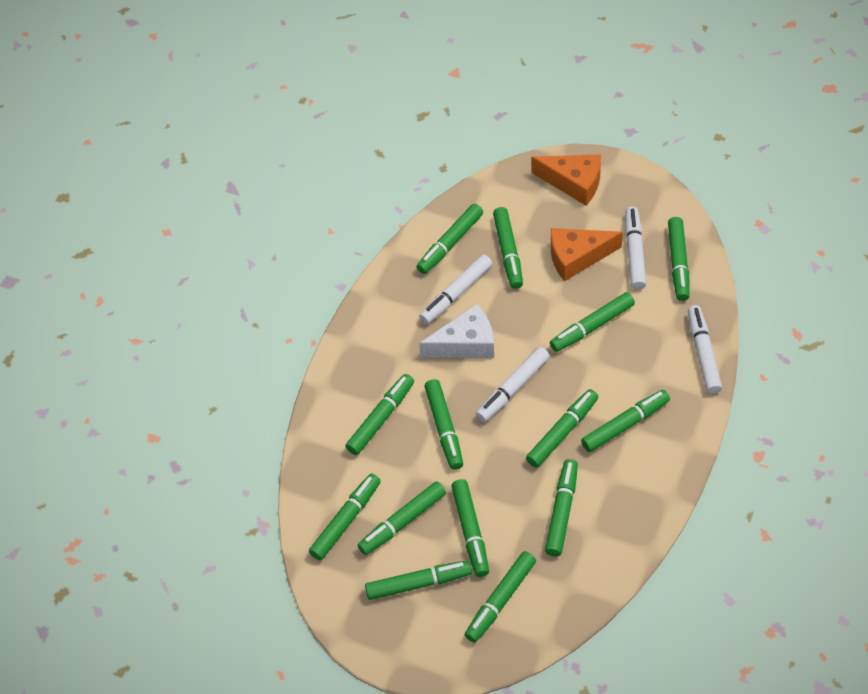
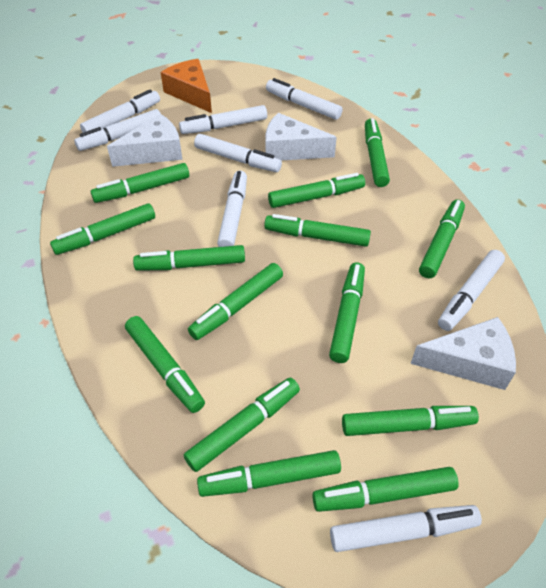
orange cheese: 2 -> 1
white cheese: 1 -> 3
white marker: 4 -> 8

